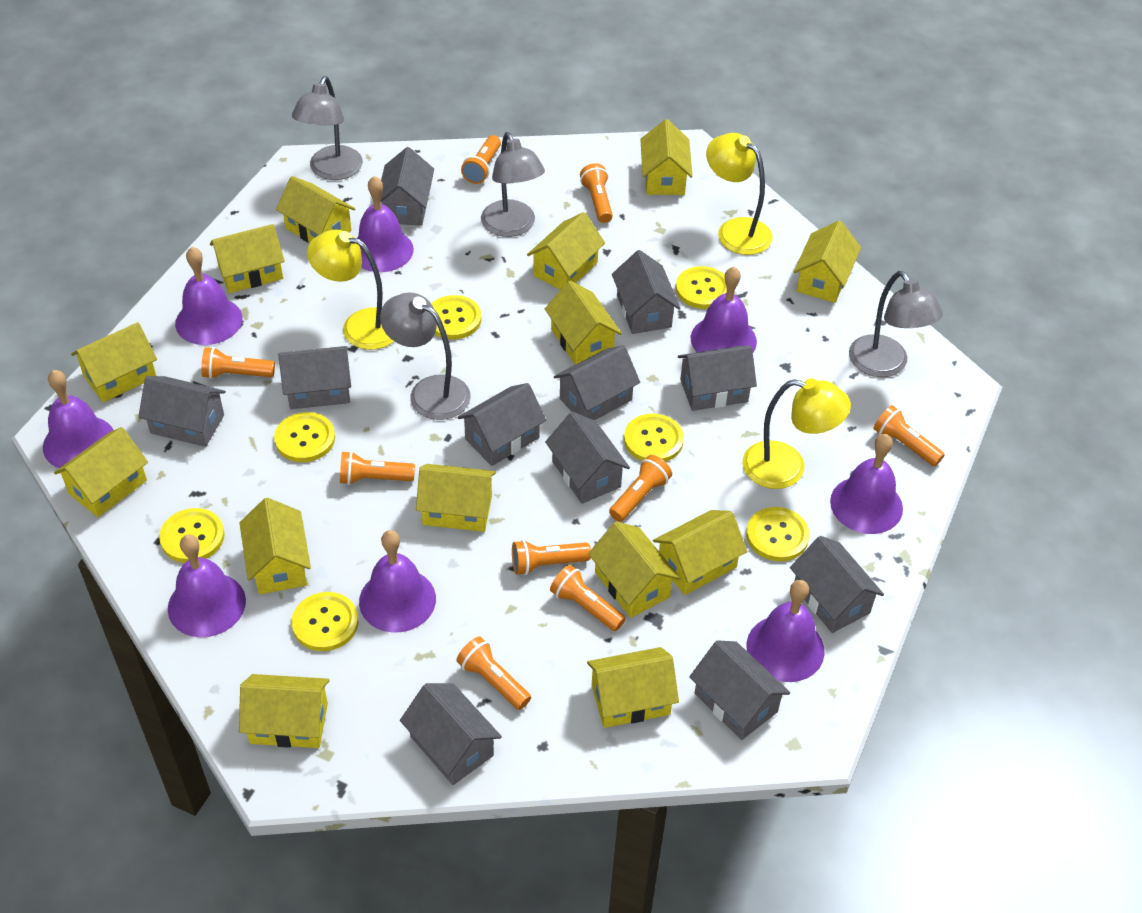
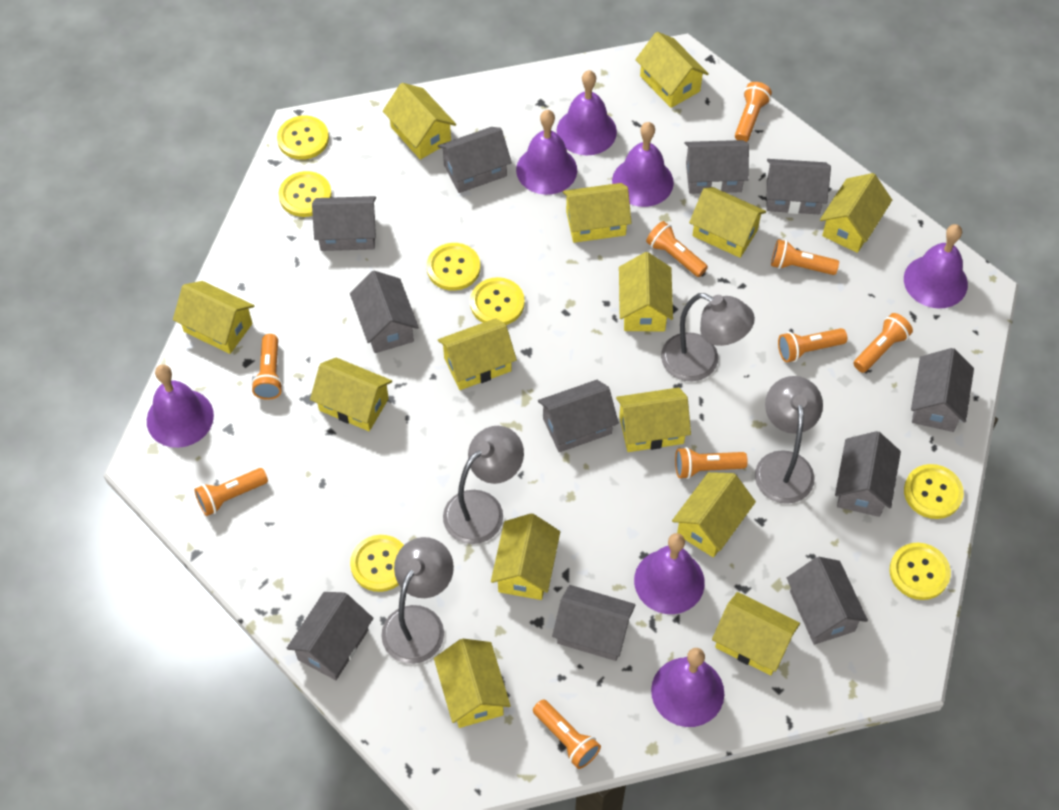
purple bell: 8 -> 7
yellow lamp: 3 -> 0

